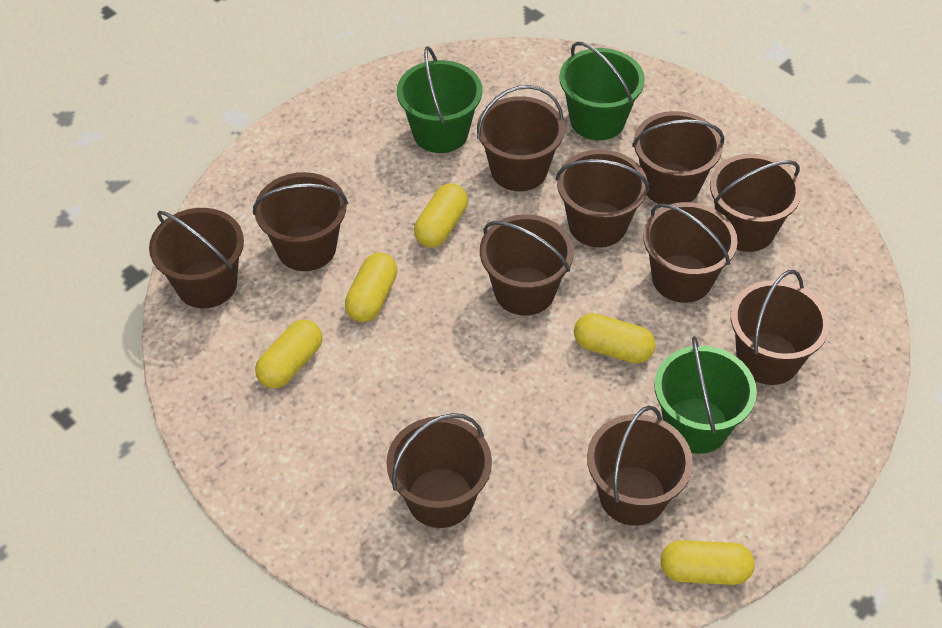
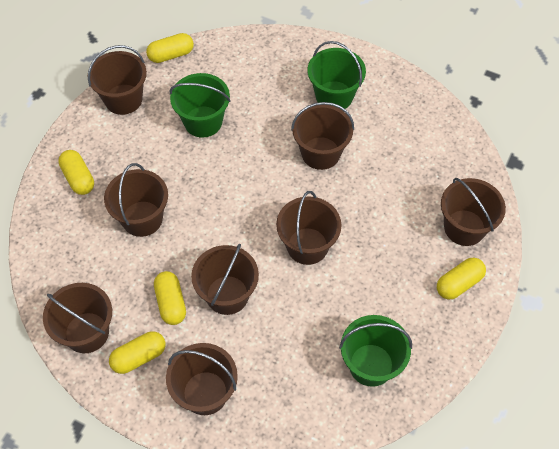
brown bucket: 11 -> 8

